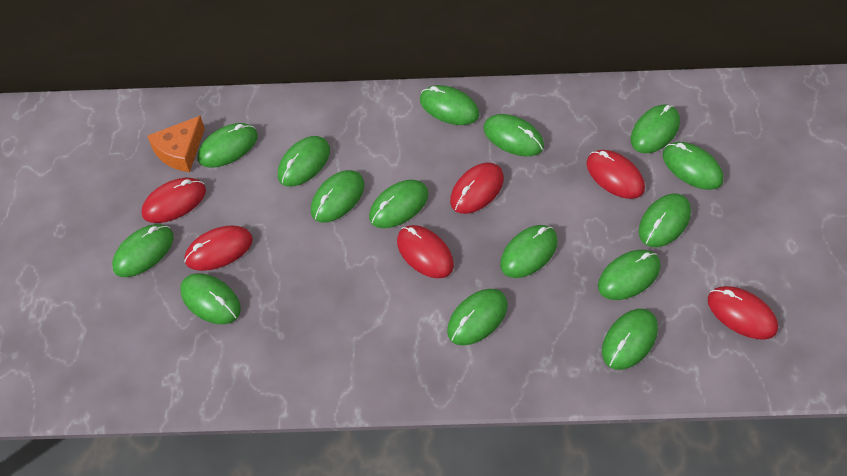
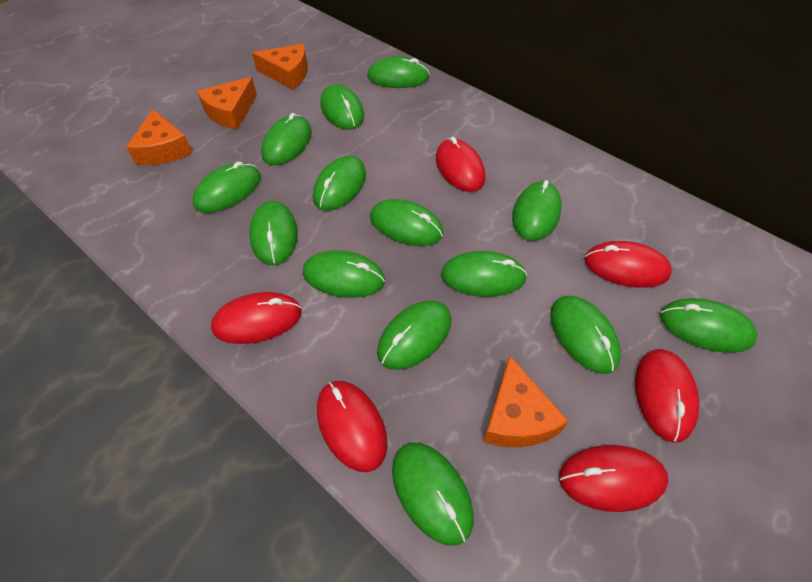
green mouse: 15 -> 14
orange cheese: 1 -> 4

